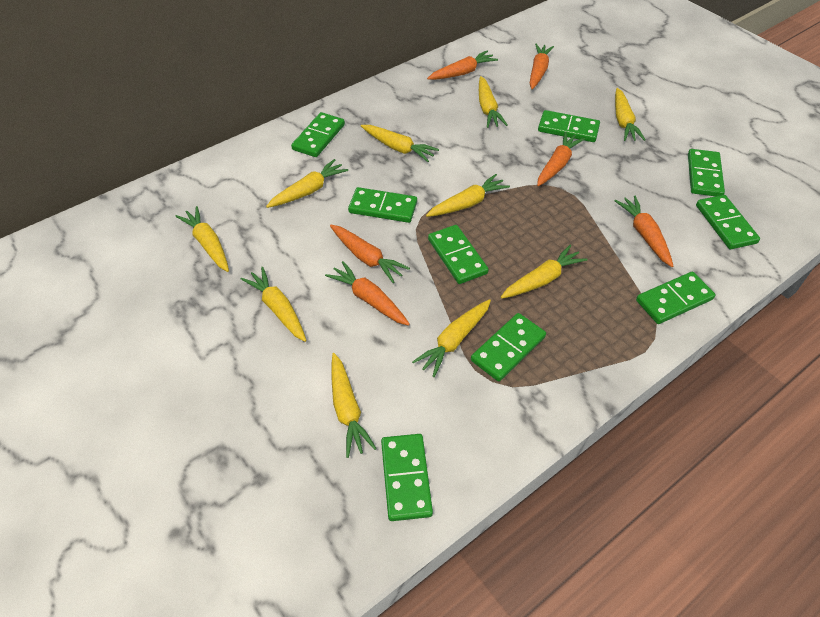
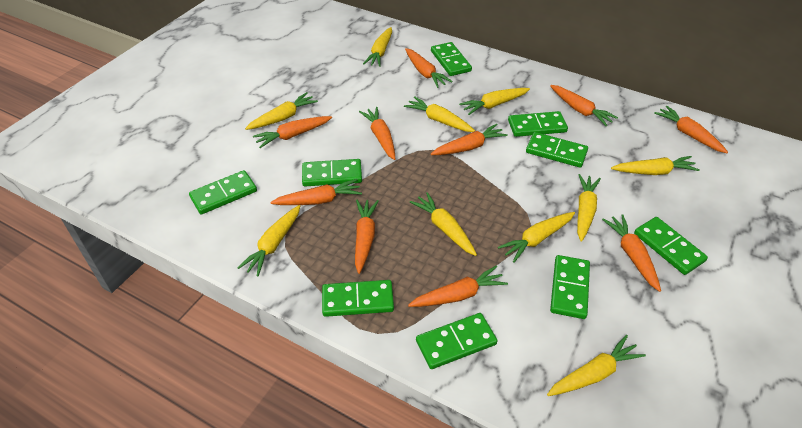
orange carrot: 6 -> 10

